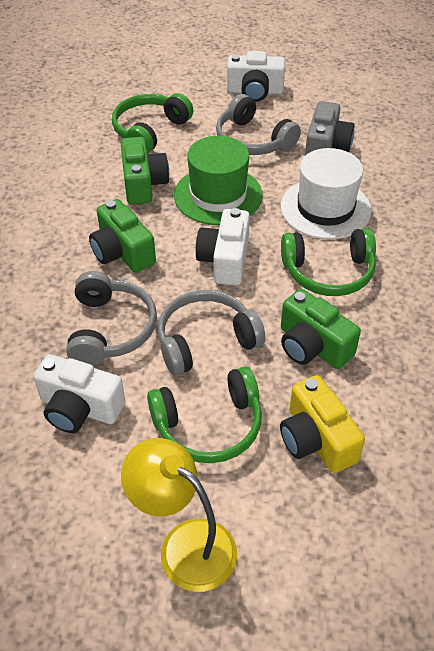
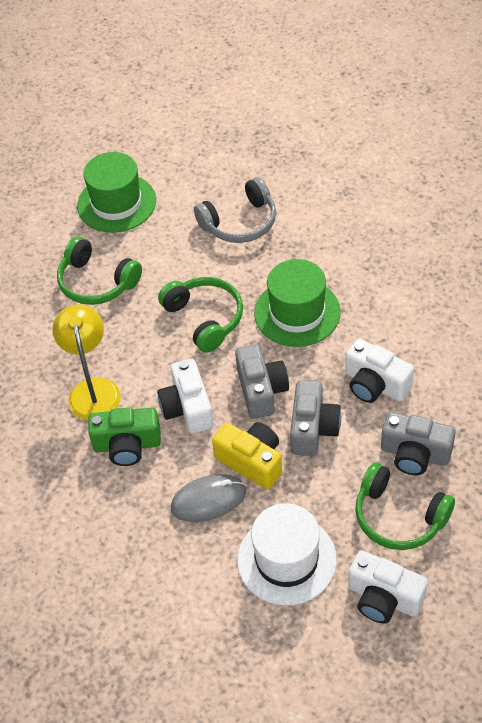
green camera: 3 -> 1
green hat: 1 -> 2
grey camera: 1 -> 3
grey headphones: 3 -> 1
grey mouse: 0 -> 1

